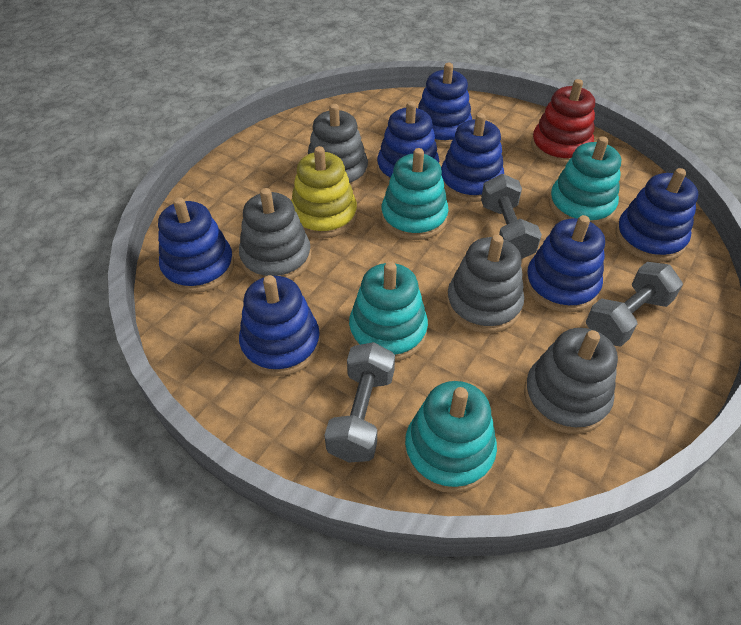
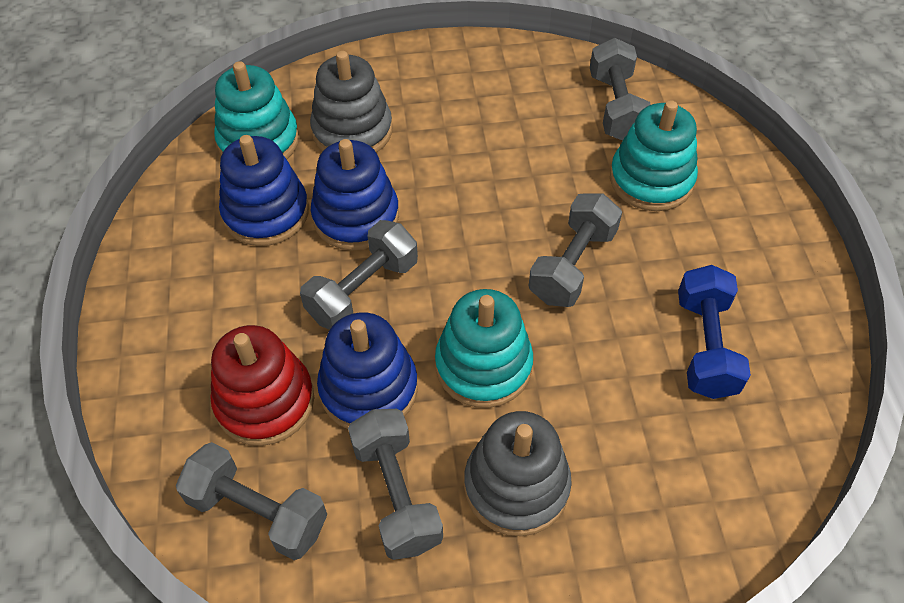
blue dumbbell: 0 -> 1
blue stacking toy: 7 -> 3
grey dumbbell: 3 -> 5
grey stacking toy: 4 -> 2
turquoise stacking toy: 4 -> 3
yellow stacking toy: 1 -> 0

